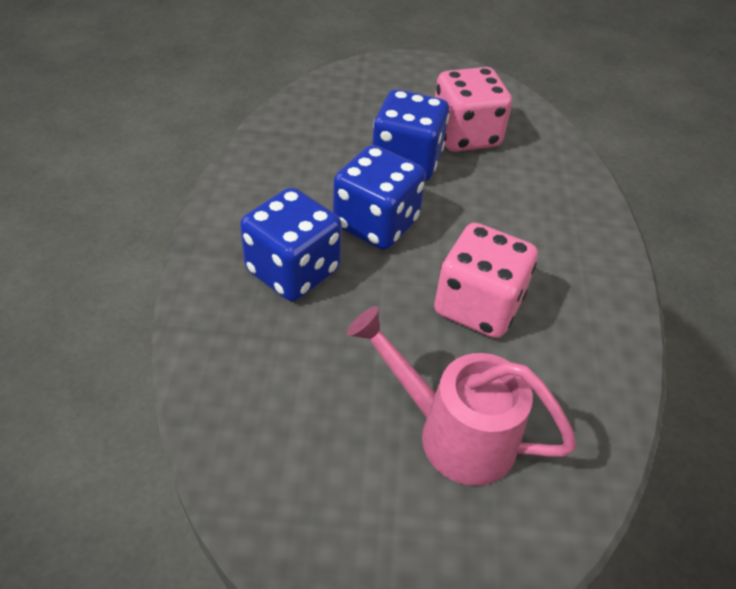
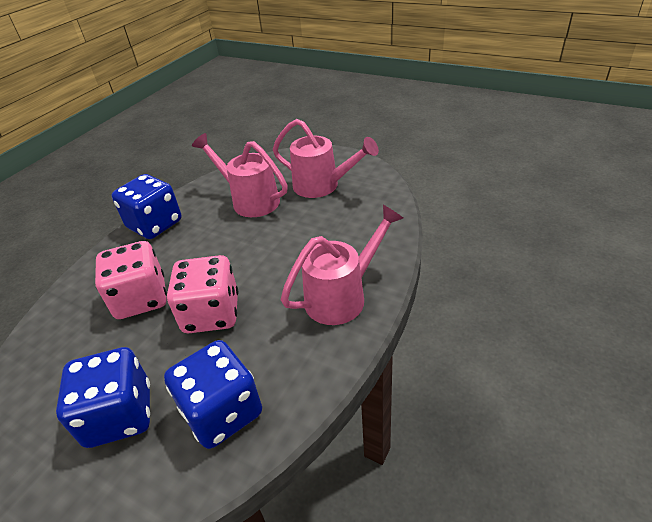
pink watering can: 1 -> 3

